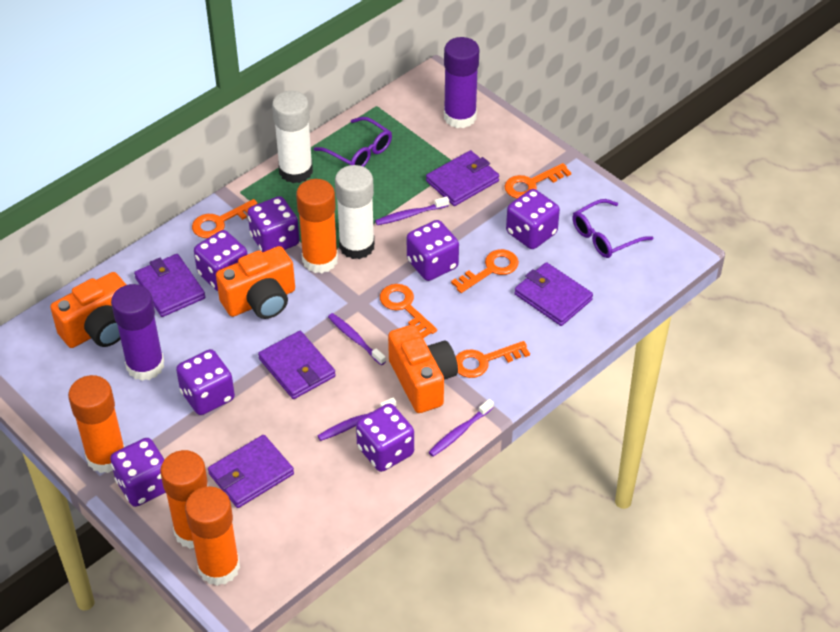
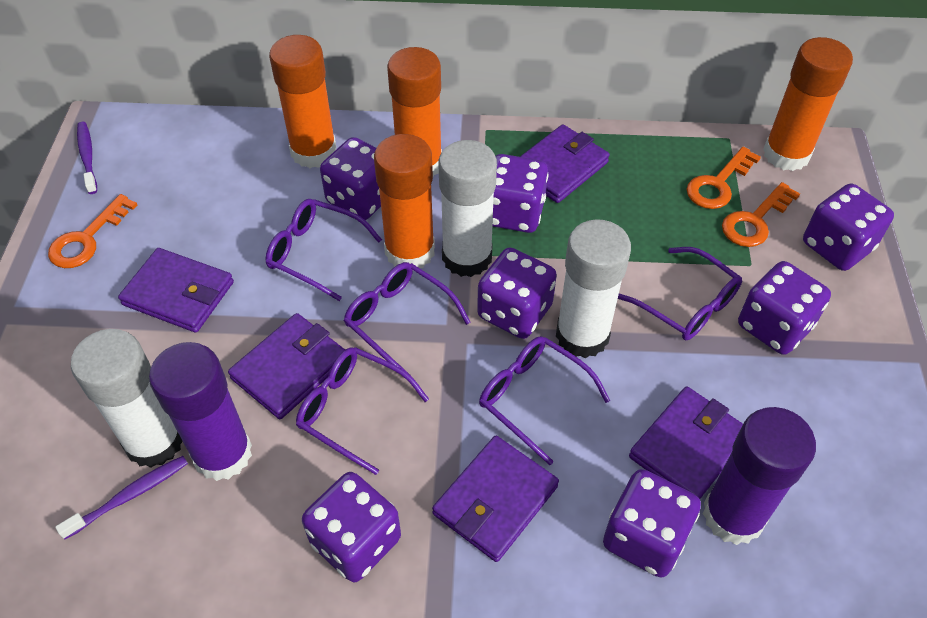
orange camera: 3 -> 0
orange key: 5 -> 3
purple glasses: 2 -> 5
purple toothbrush: 4 -> 2
white glue stick: 2 -> 3

